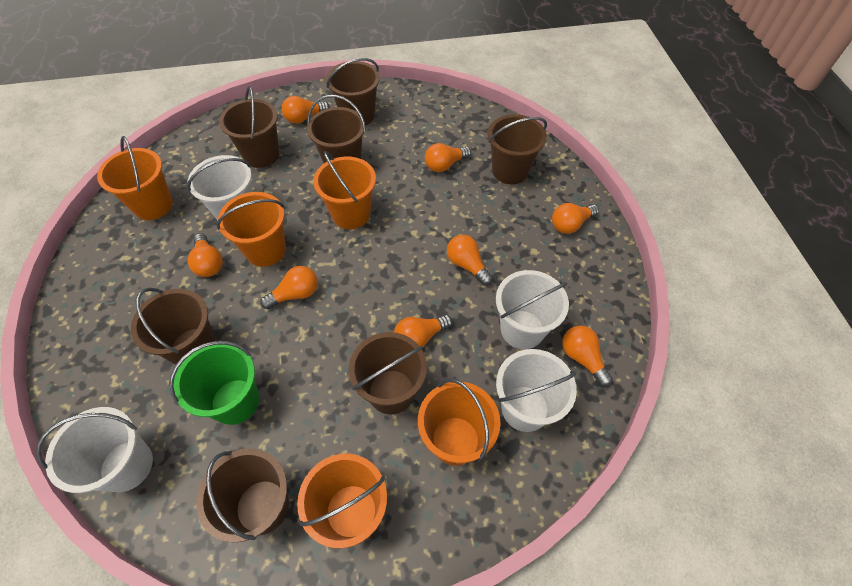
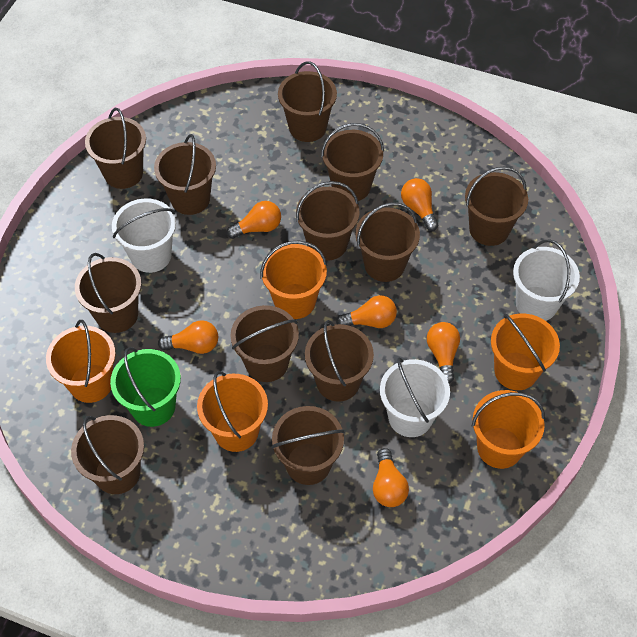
brown bucket: 7 -> 12
orange light bulb: 8 -> 6
white bucket: 4 -> 3

